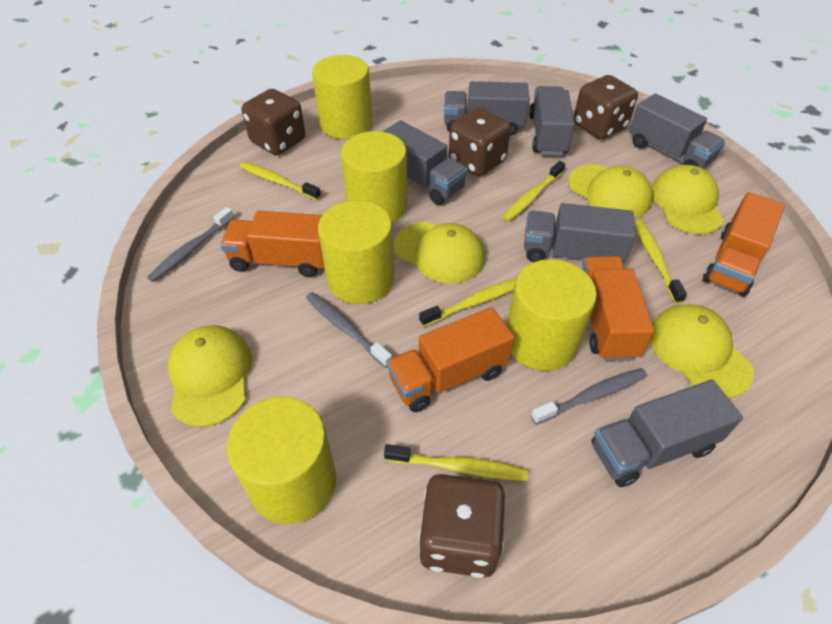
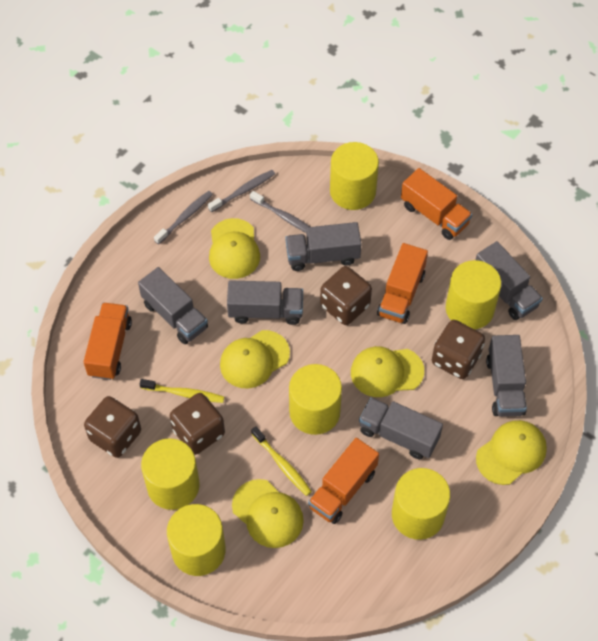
yellow cylinder: 5 -> 6
yellow toothbrush: 5 -> 2

